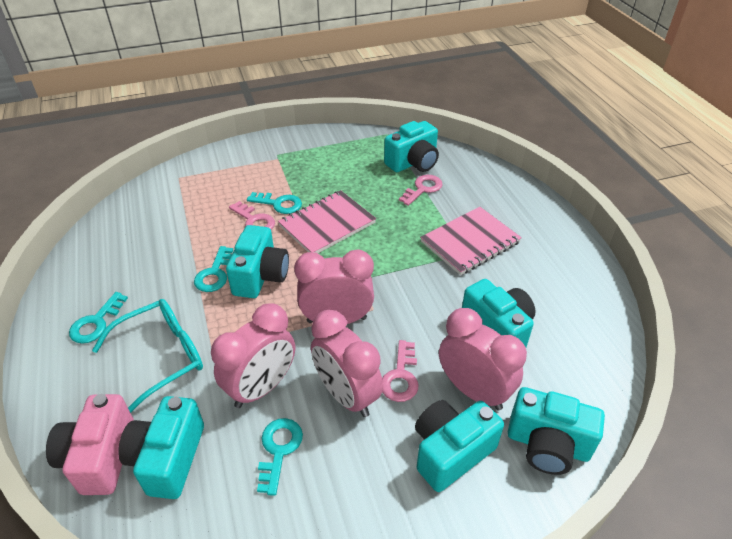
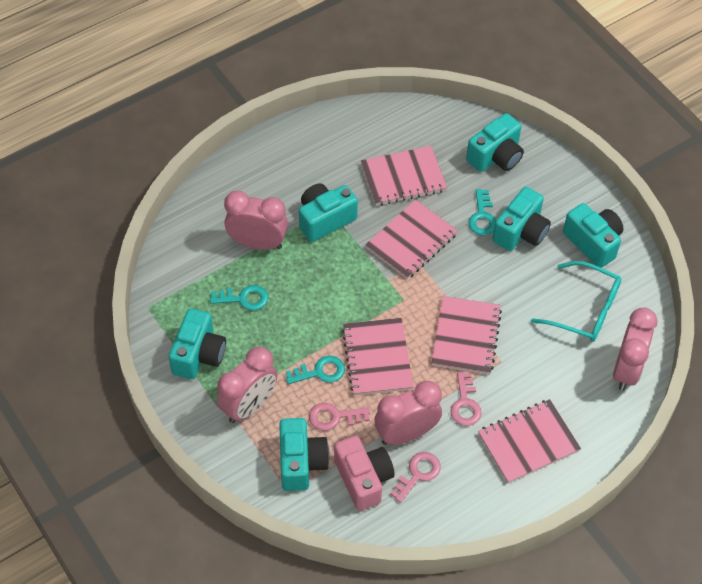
pink notebook: 2 -> 5
turquoise key: 4 -> 3

